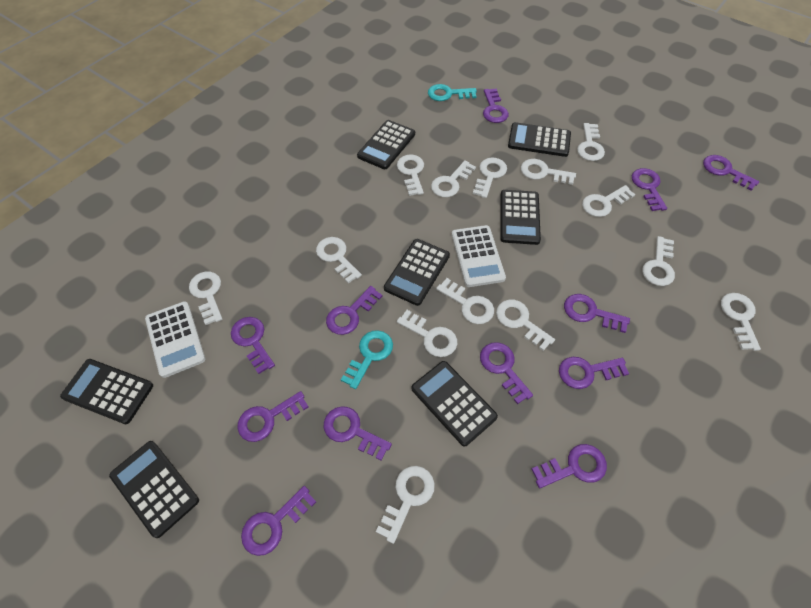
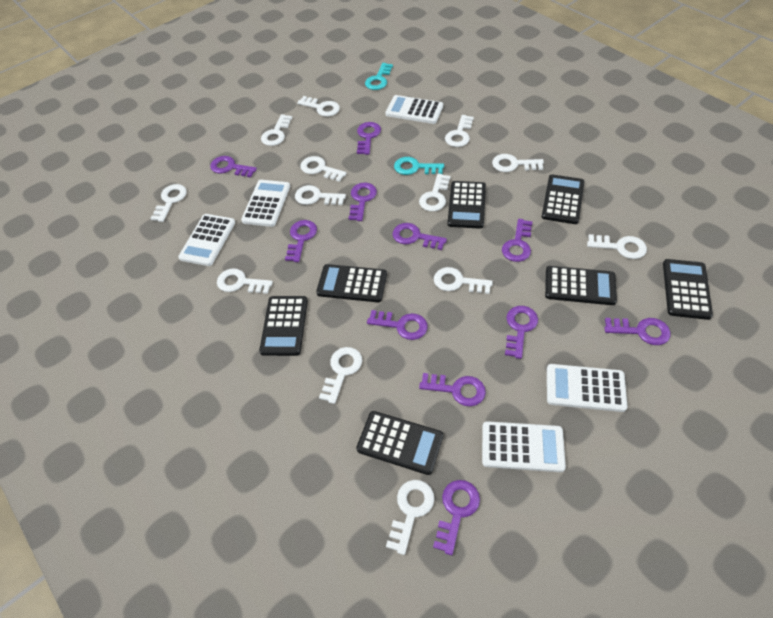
purple key: 12 -> 11
white calculator: 2 -> 5
white key: 14 -> 13

